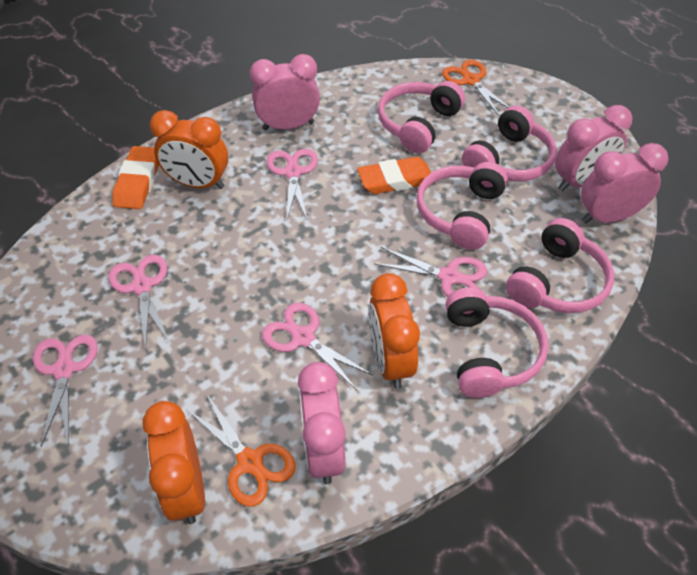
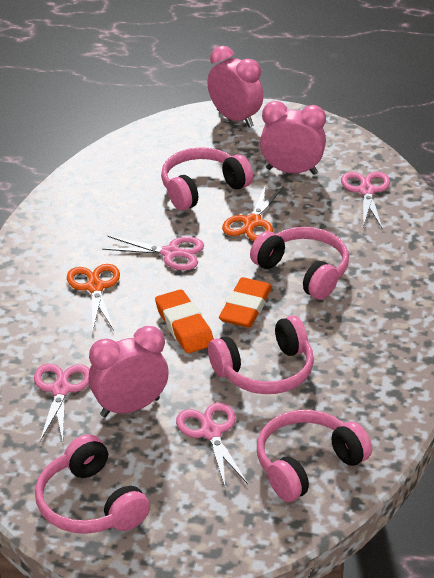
orange clock: 3 -> 0
pink clock: 4 -> 3
pink scissors: 5 -> 4

